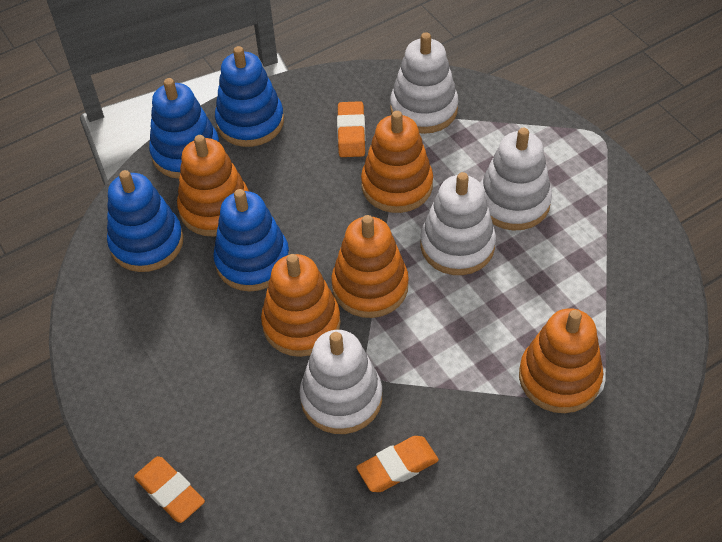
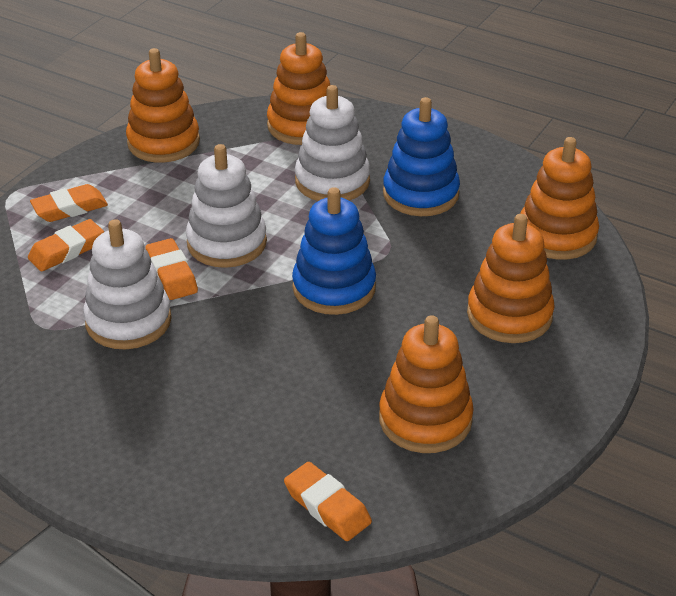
blue stacking toy: 4 -> 2
orange eraser: 3 -> 4
white stacking toy: 4 -> 3

